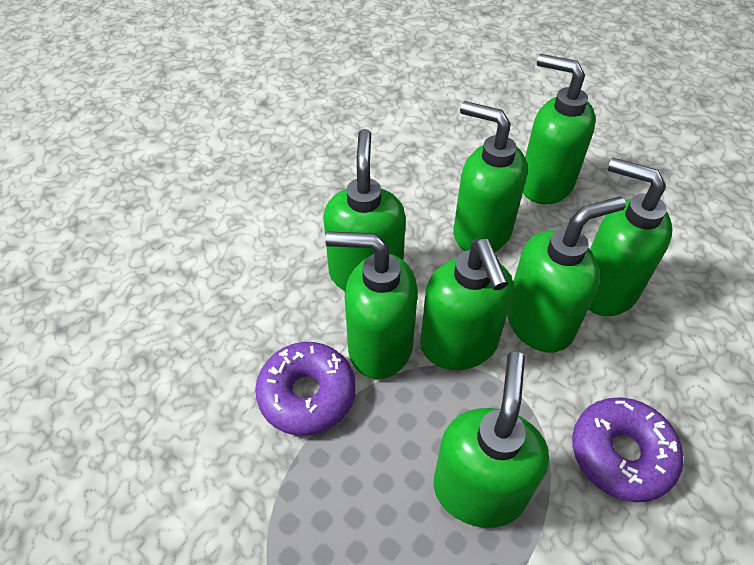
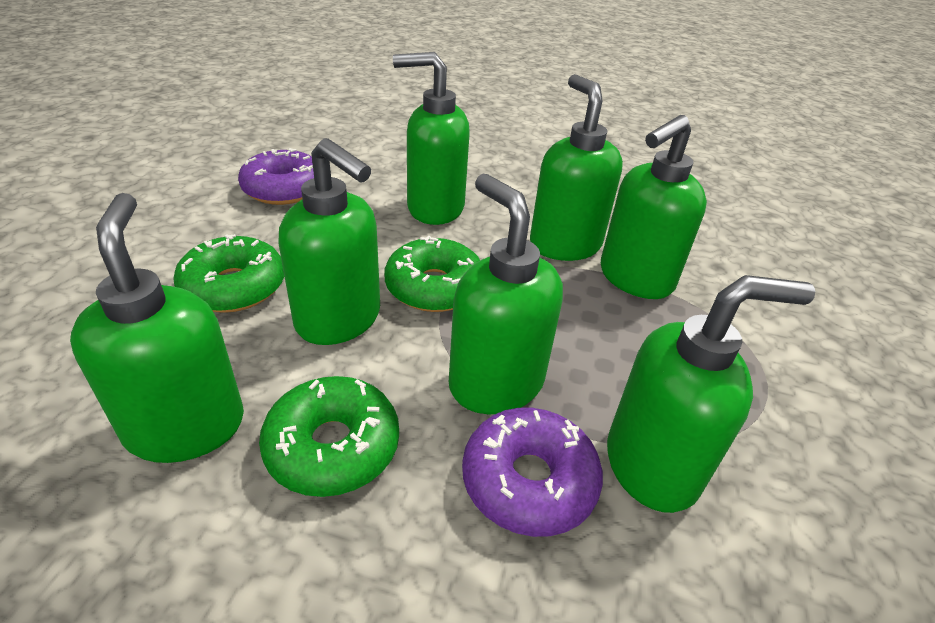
green donut: 0 -> 3
green soap dispenser: 8 -> 7

